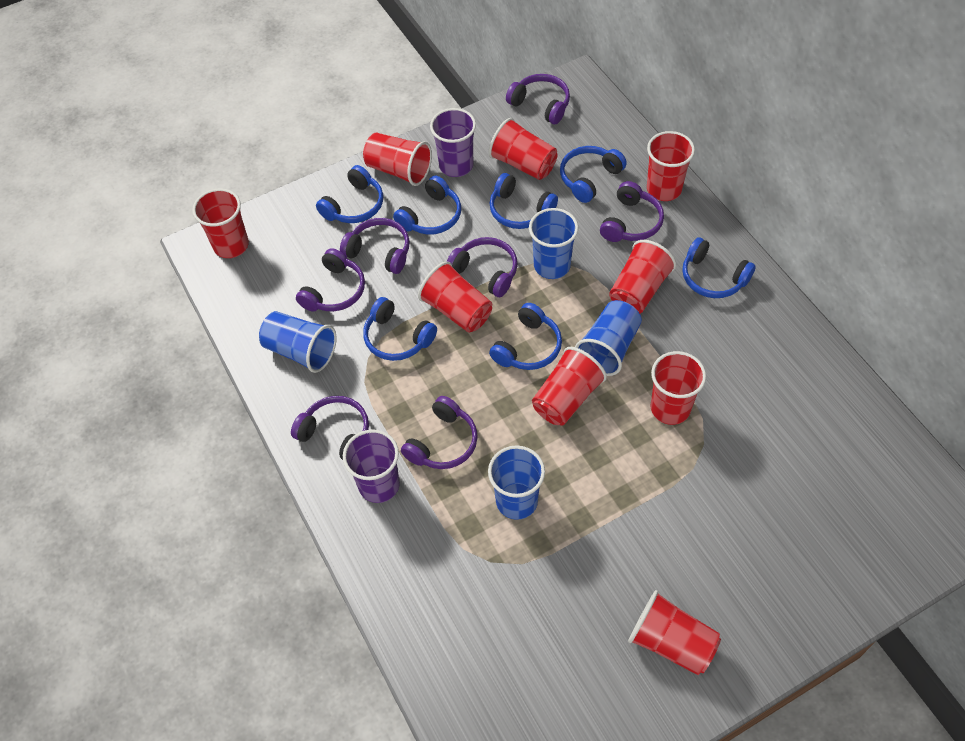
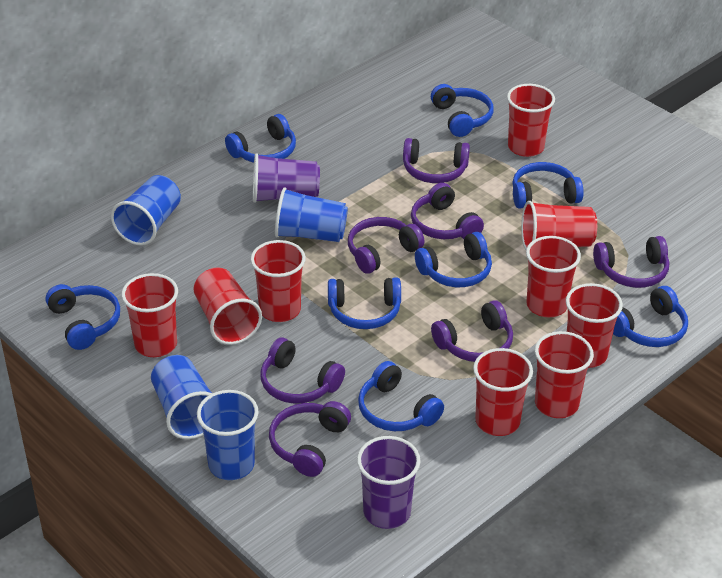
blue headphones: 7 -> 8

